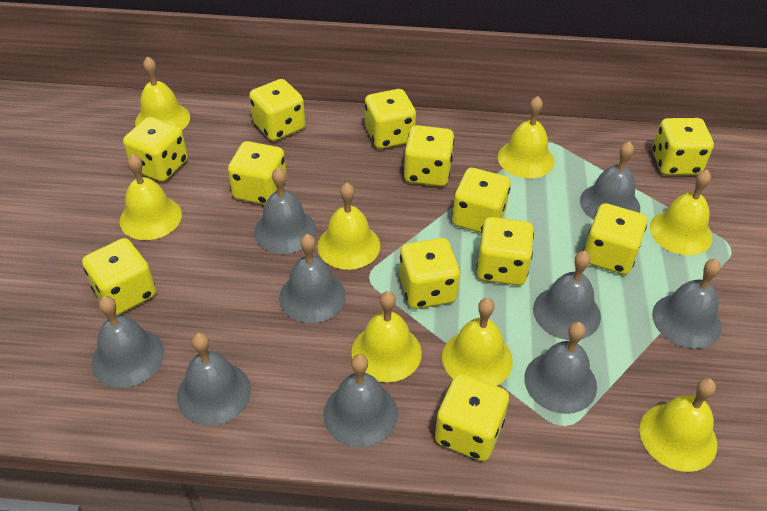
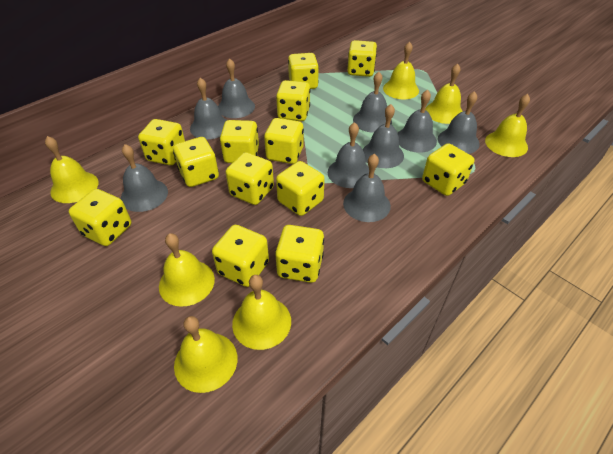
yellow bell: 8 -> 7
yellow dice: 12 -> 13

